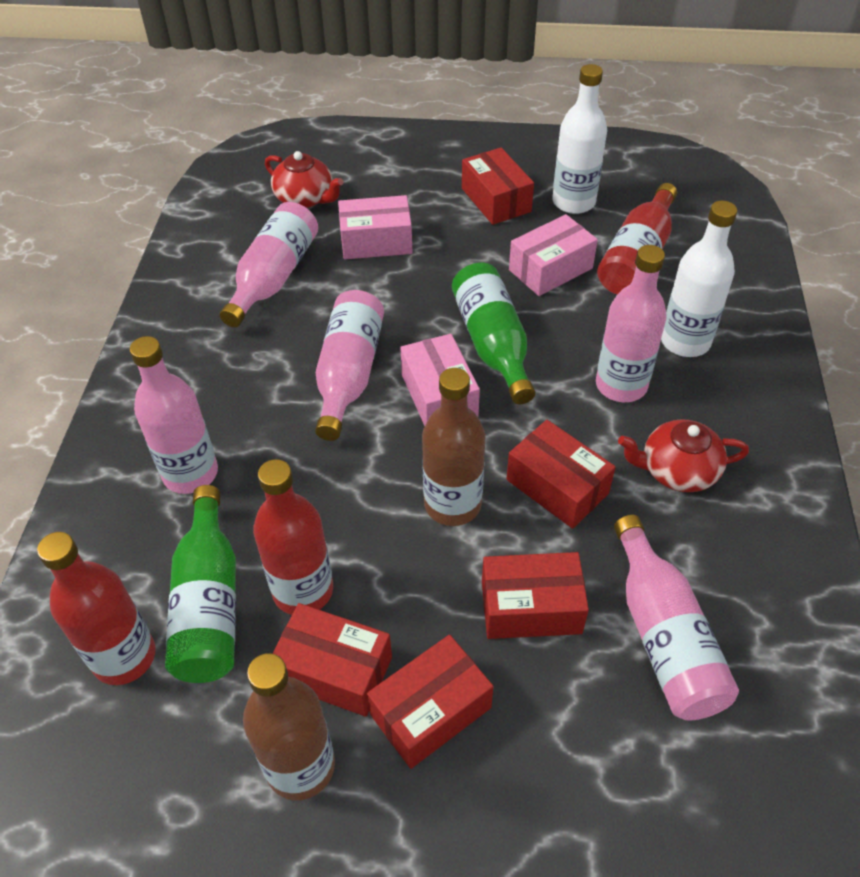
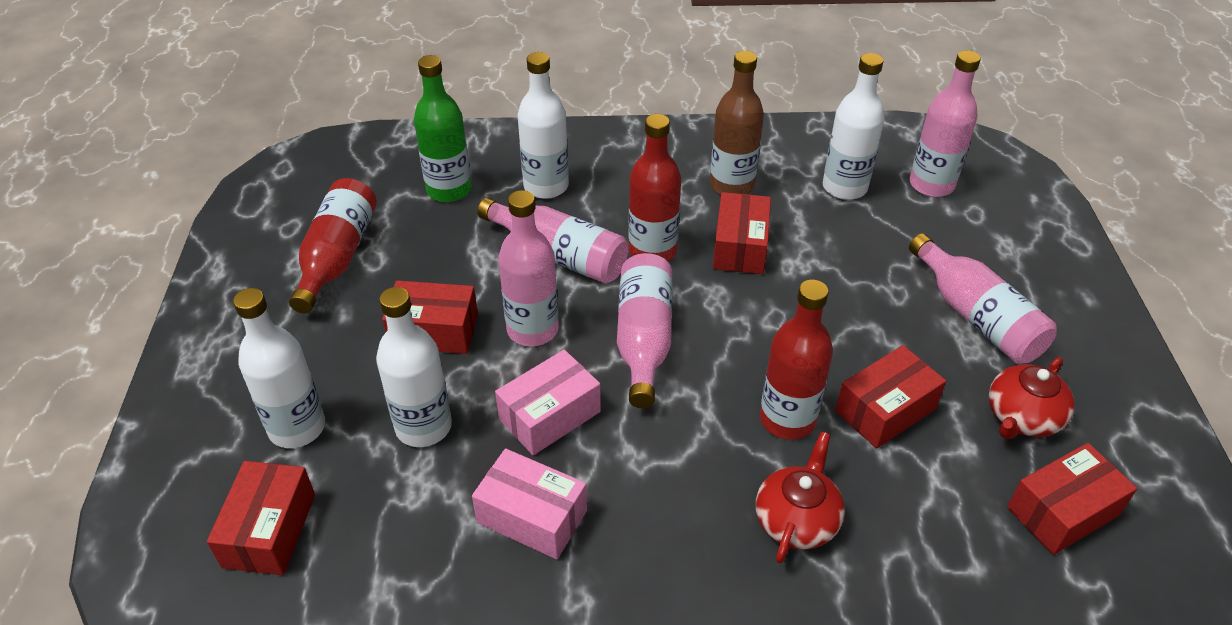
brown bottle: 2 -> 1
green bottle: 2 -> 1
pink box: 3 -> 2
white bottle: 2 -> 4

